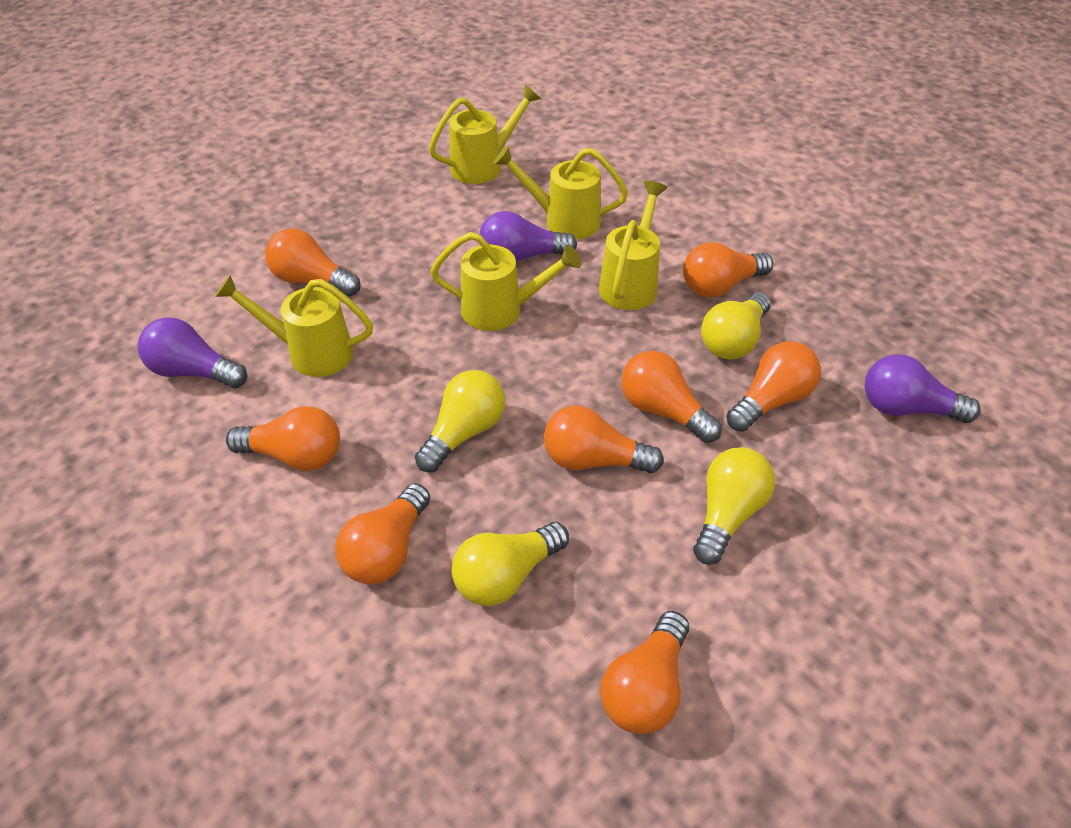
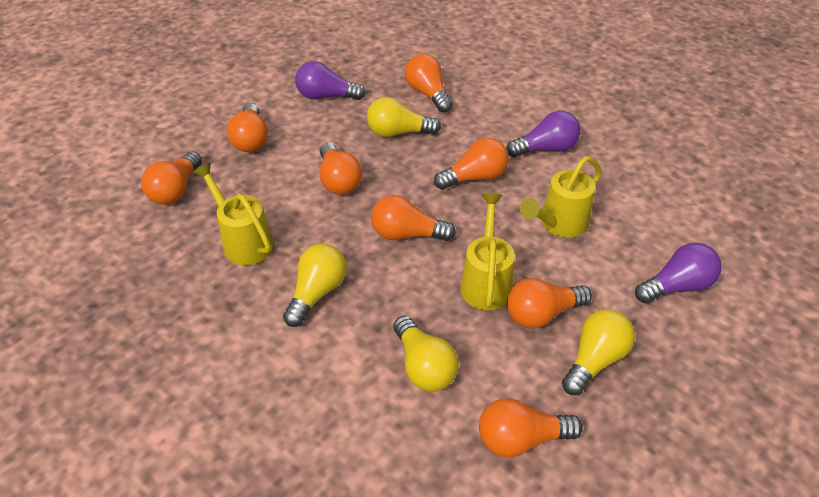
yellow watering can: 5 -> 3

